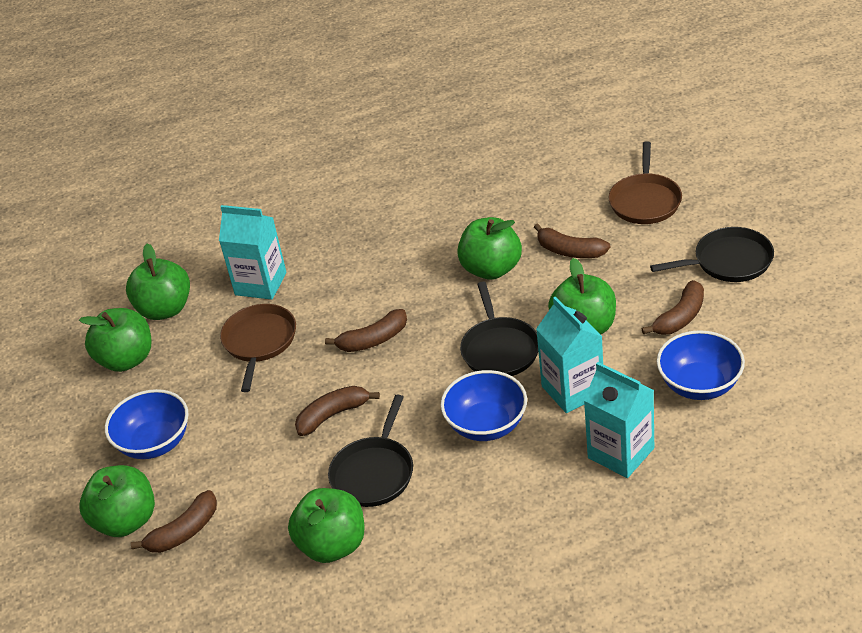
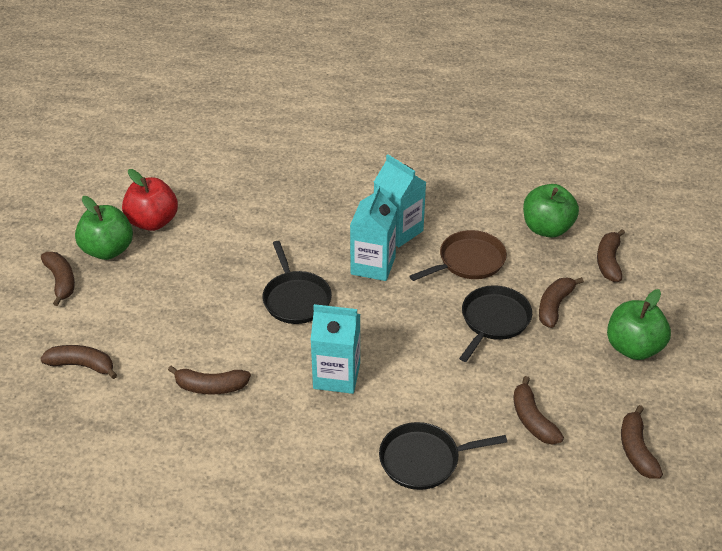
blue bowl: 3 -> 0
brown banana: 5 -> 7
brown pan: 2 -> 1
green apple: 6 -> 3
red apple: 0 -> 1

